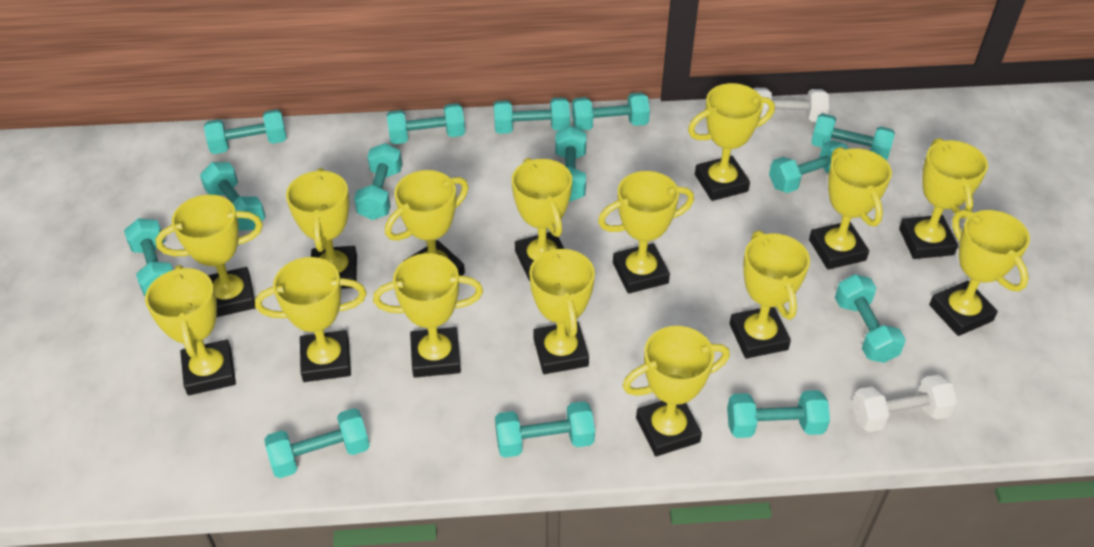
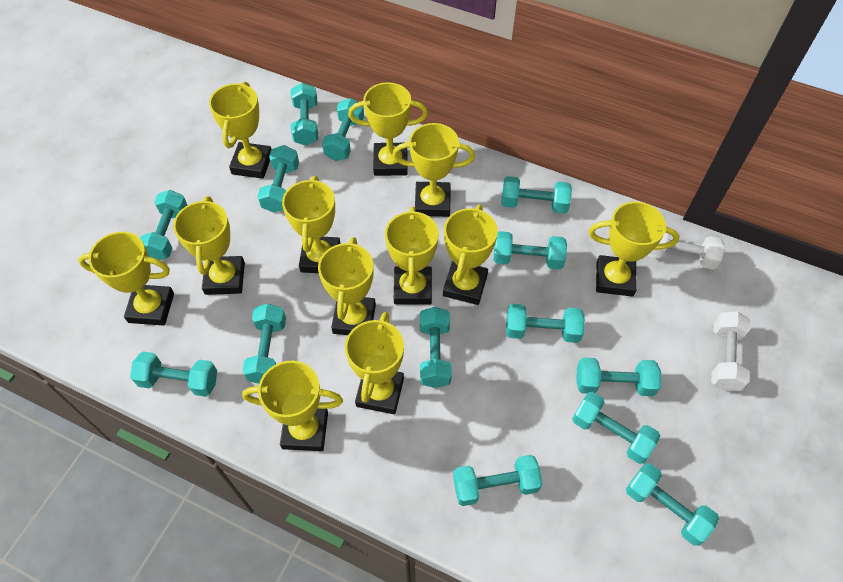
yellow trophy: 15 -> 12

